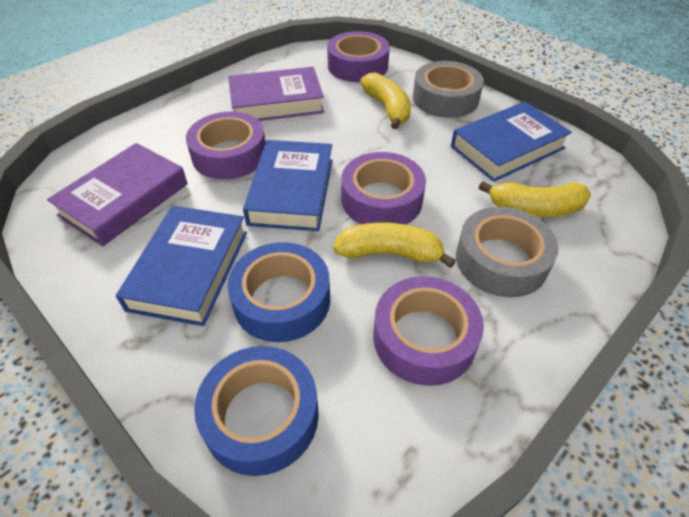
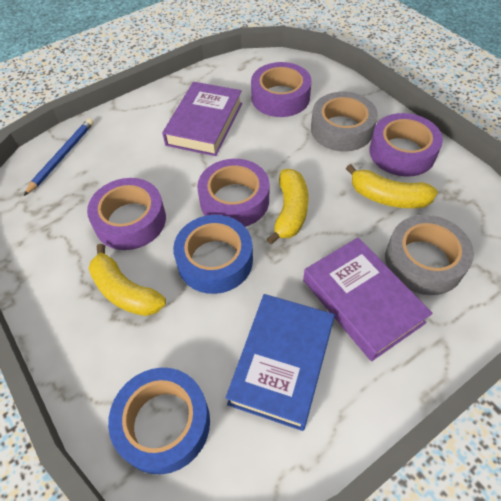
blue book: 3 -> 1
blue pencil: 0 -> 1

